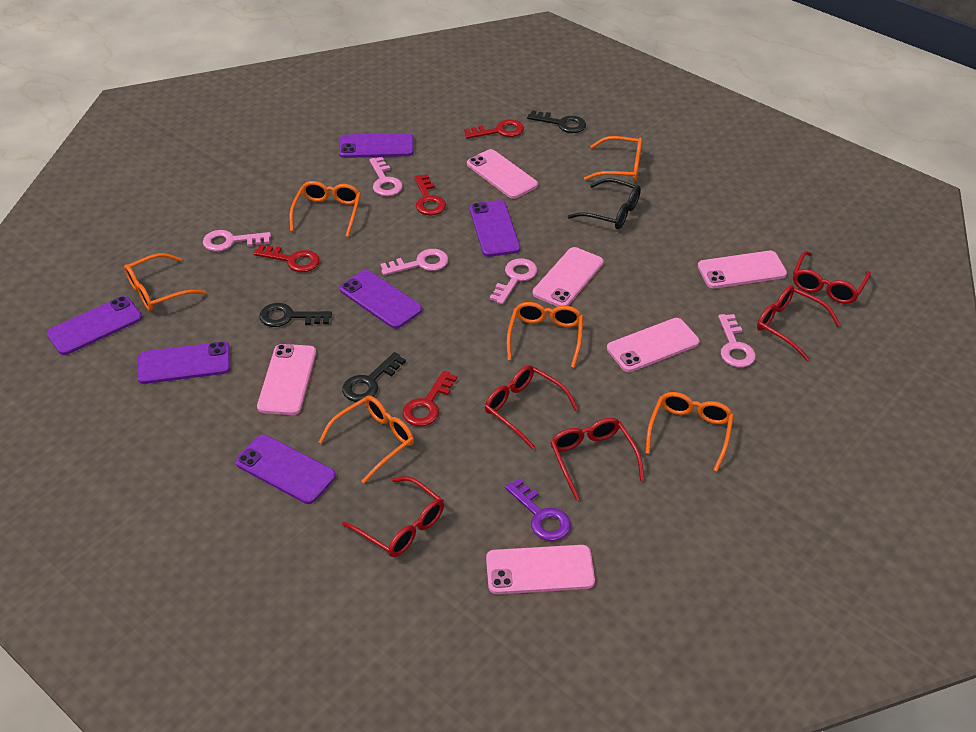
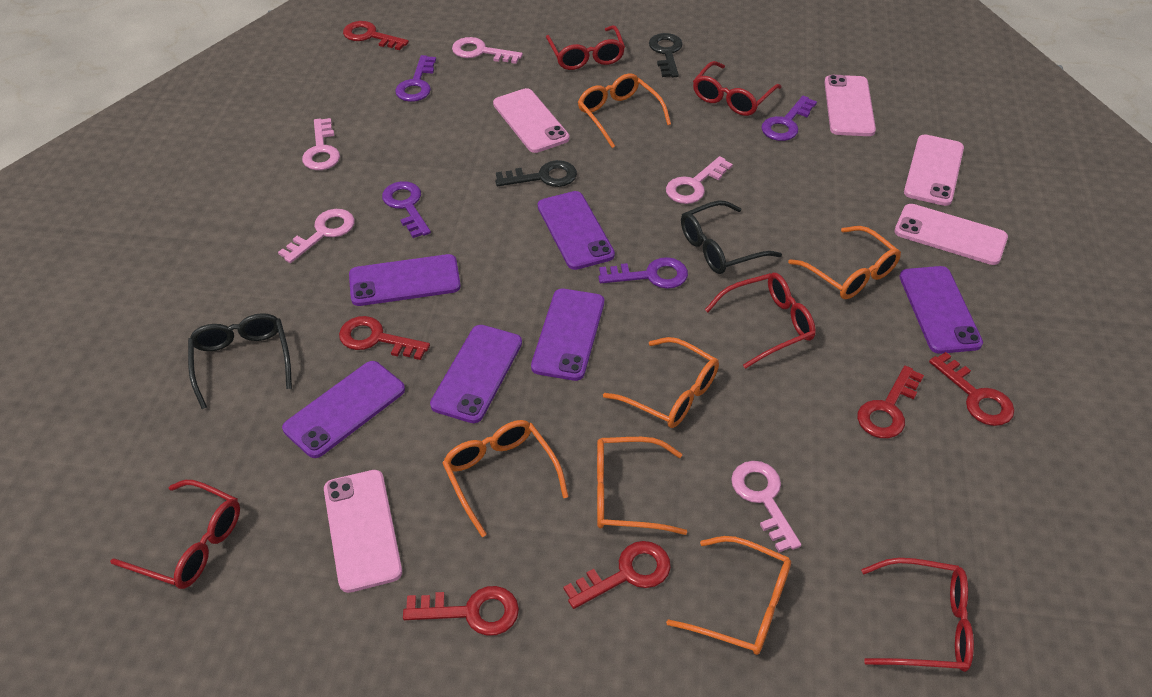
black glasses: 1 -> 2
black key: 3 -> 2
pink phone: 6 -> 5
purple key: 1 -> 4
red key: 4 -> 6

